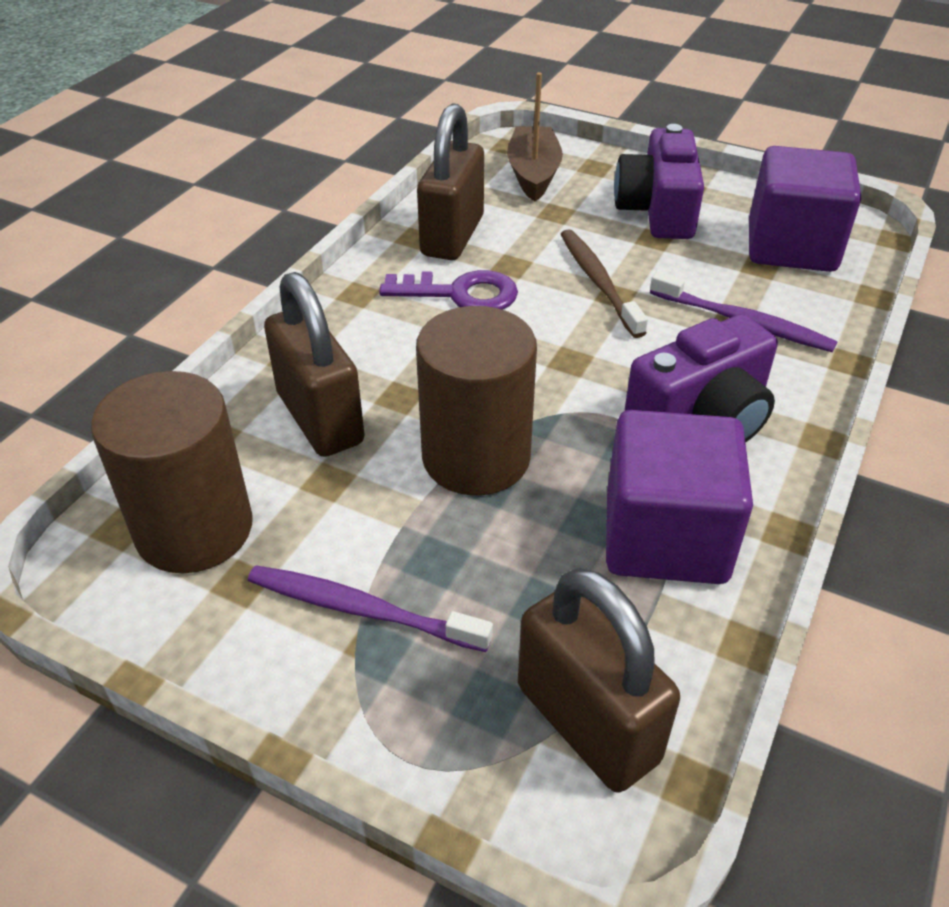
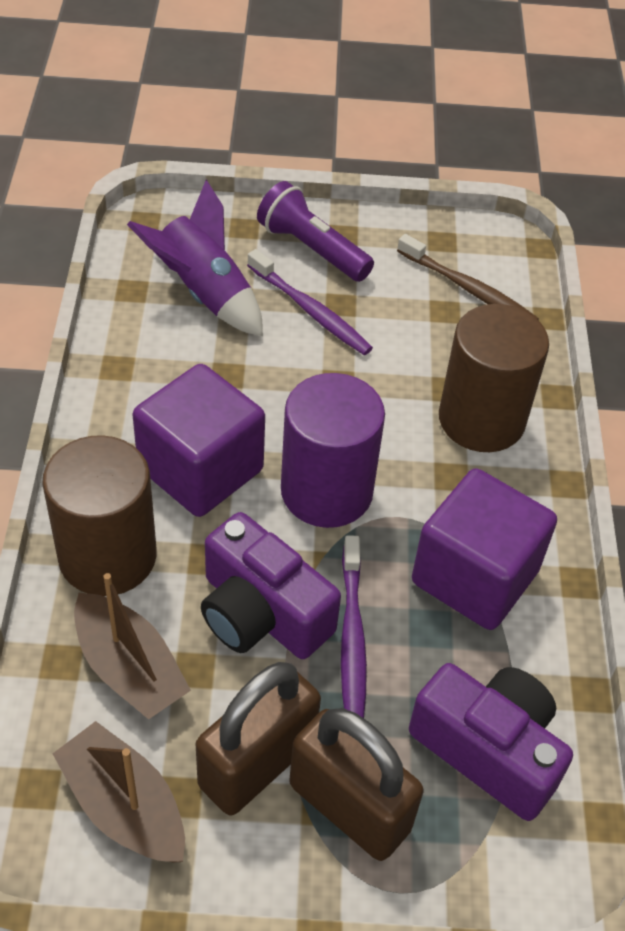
brown boat: 1 -> 2
brown padlock: 3 -> 2
purple cylinder: 0 -> 1
purple flashlight: 0 -> 1
purple key: 1 -> 0
purple rocket: 0 -> 1

